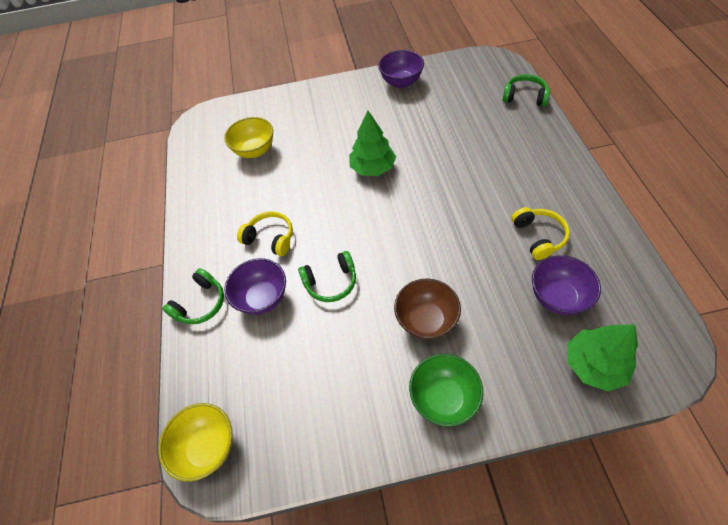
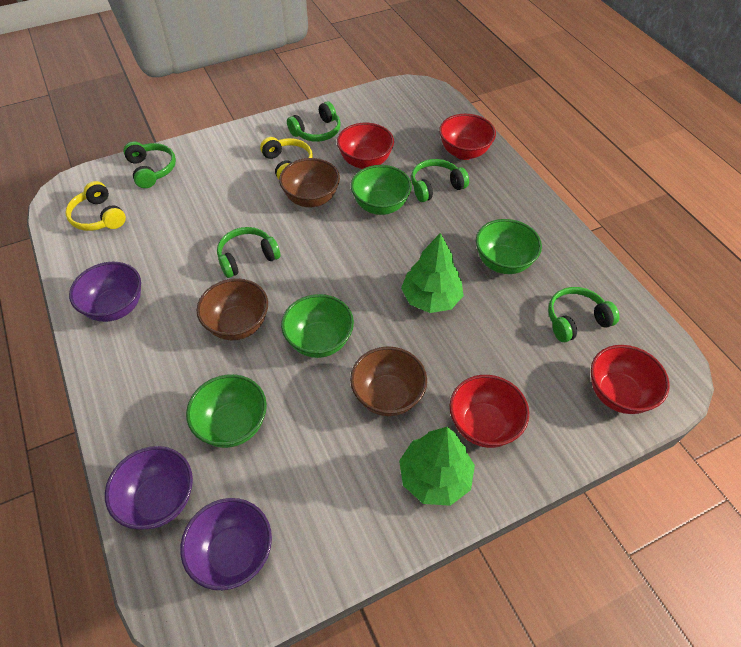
brown bowl: 1 -> 3
green bowl: 1 -> 4
green headphones: 3 -> 5
red bowl: 0 -> 4
yellow bowl: 2 -> 0

